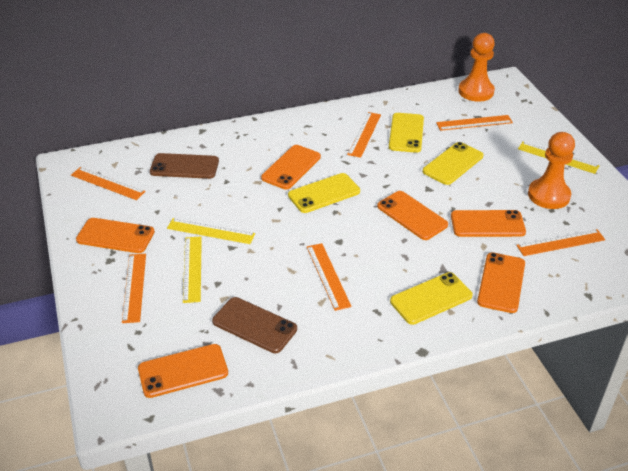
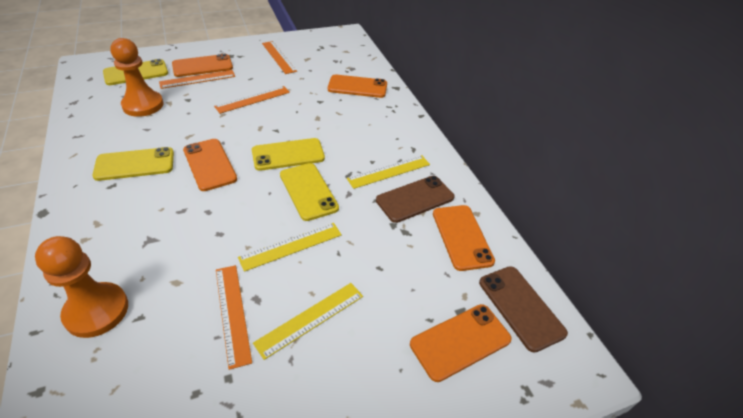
orange phone: 6 -> 5
orange ruler: 6 -> 4

